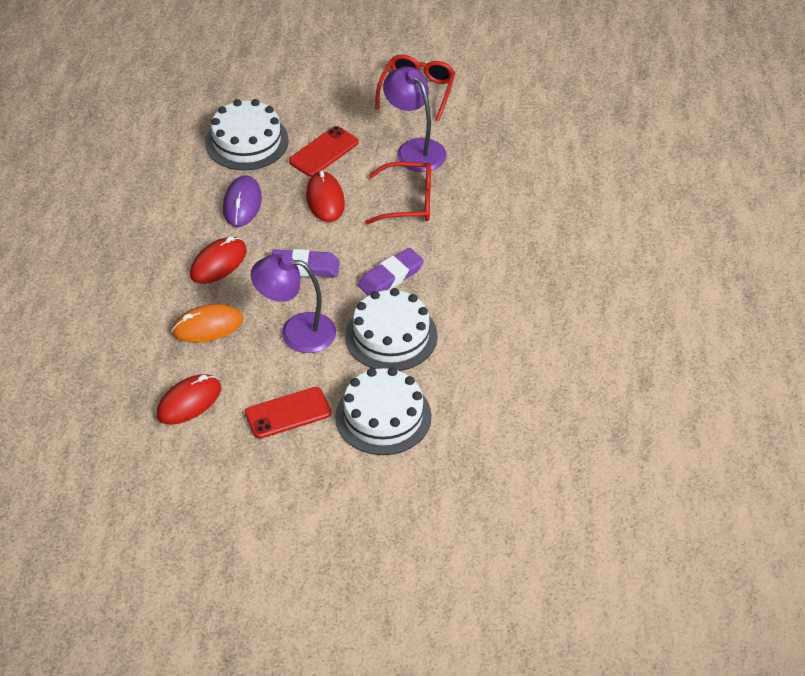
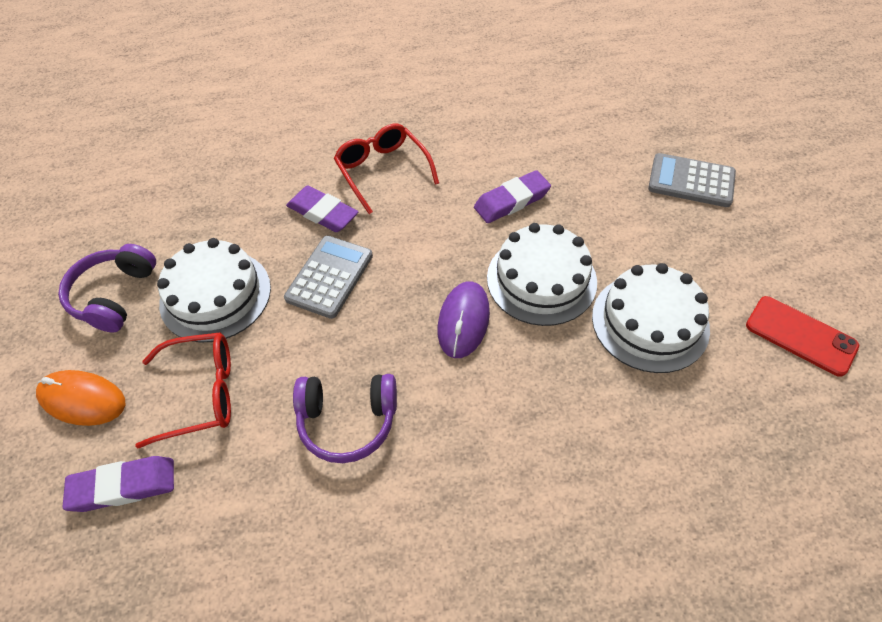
grey calculator: 0 -> 2
purple eraser: 2 -> 3
purple headphones: 0 -> 2
purple lamp: 2 -> 0
red mouse: 3 -> 0
red phone: 2 -> 1

